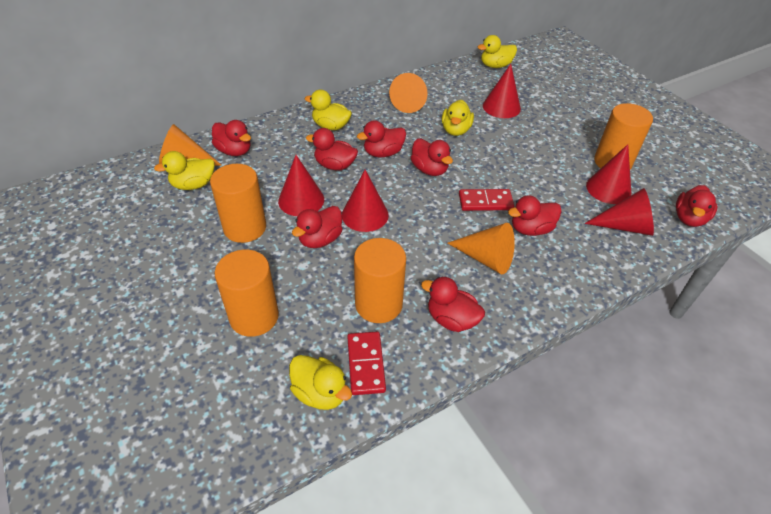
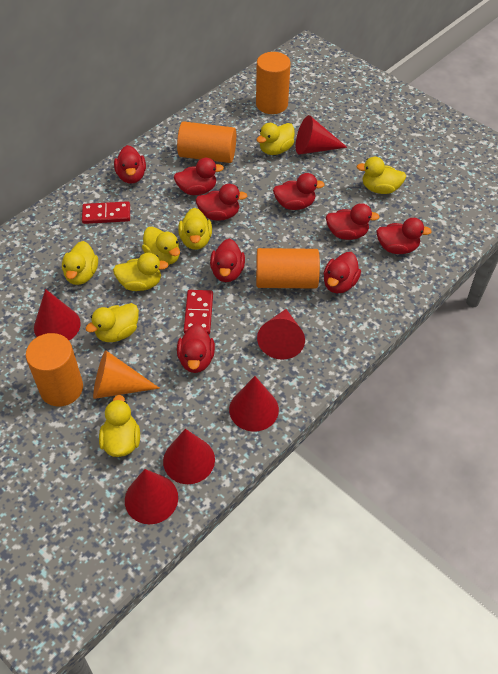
orange cone: 3 -> 1
red cone: 5 -> 6
red duck: 8 -> 9
yellow duck: 5 -> 8

